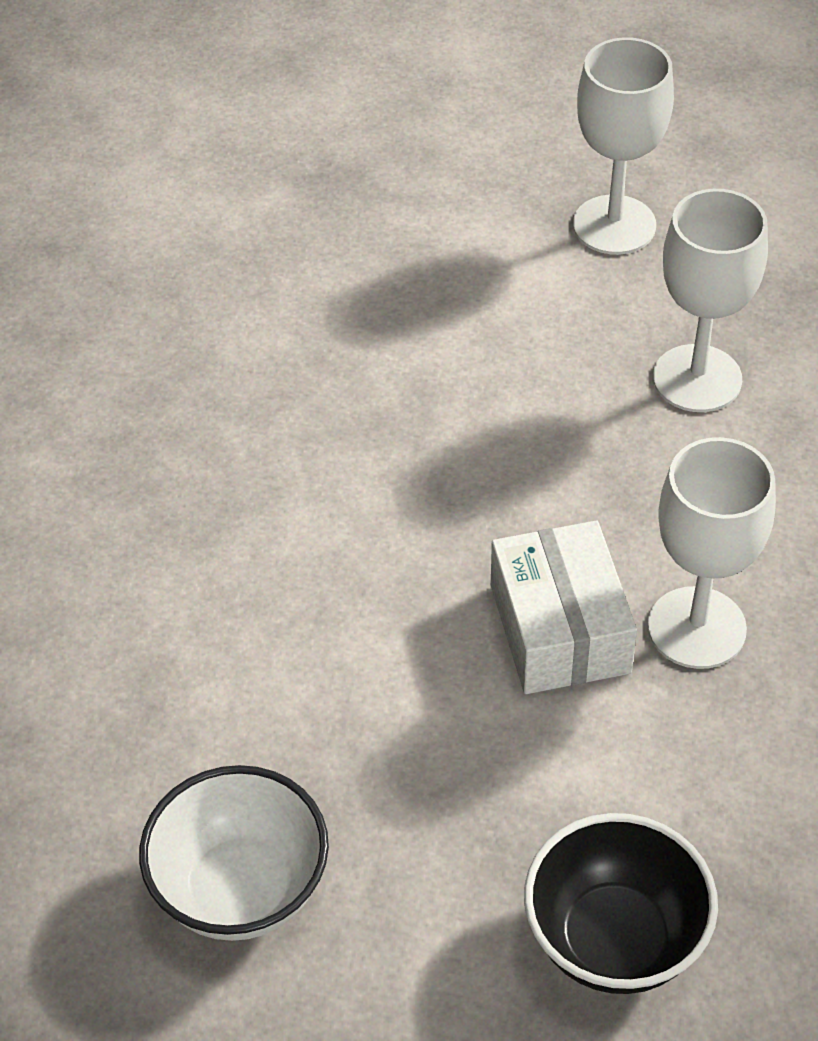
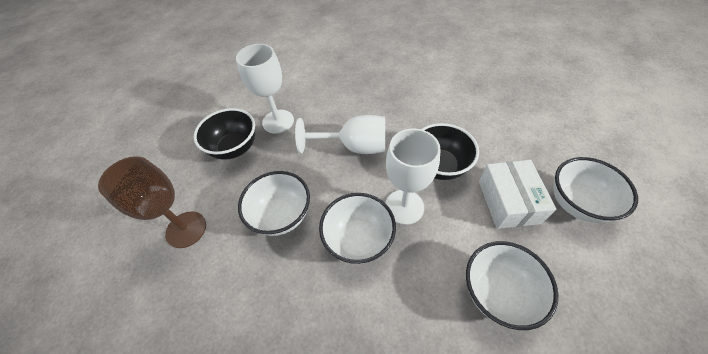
black bowl: 1 -> 2
brown goblet: 0 -> 1
white bowl: 1 -> 4

